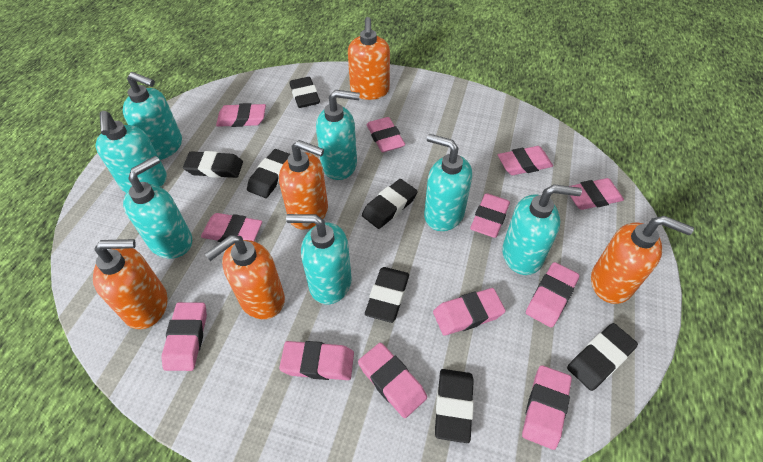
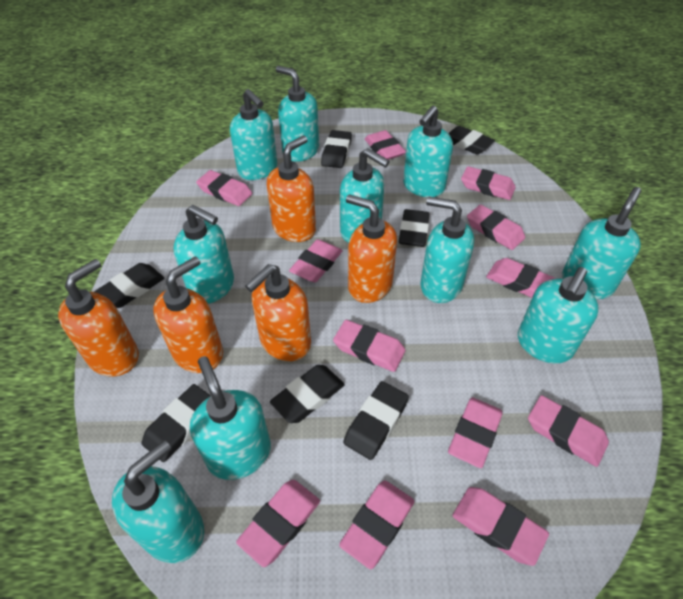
turquoise soap dispenser: 7 -> 10

